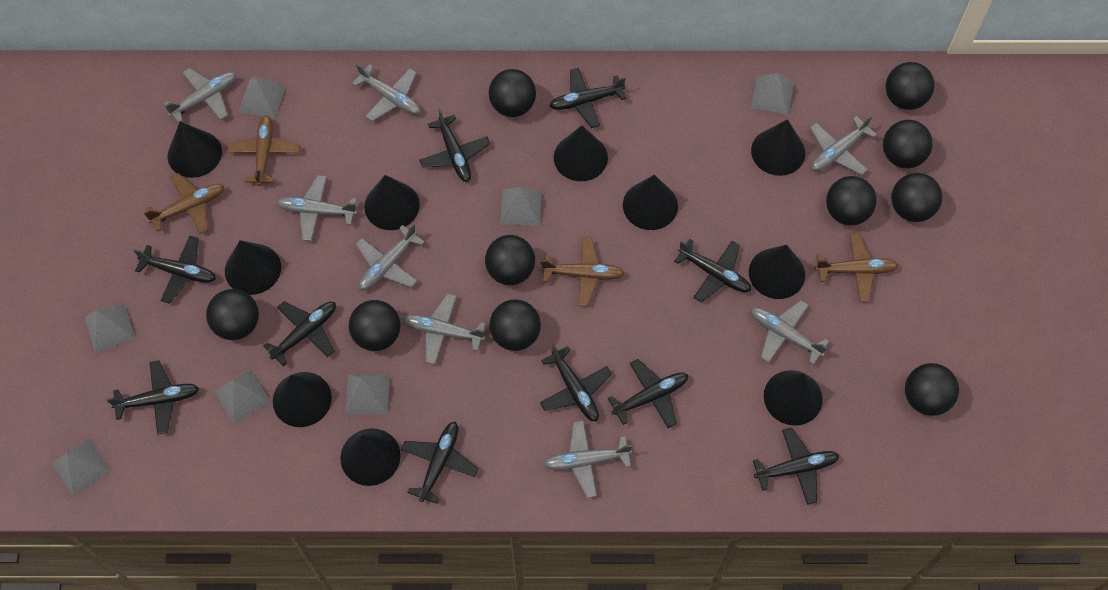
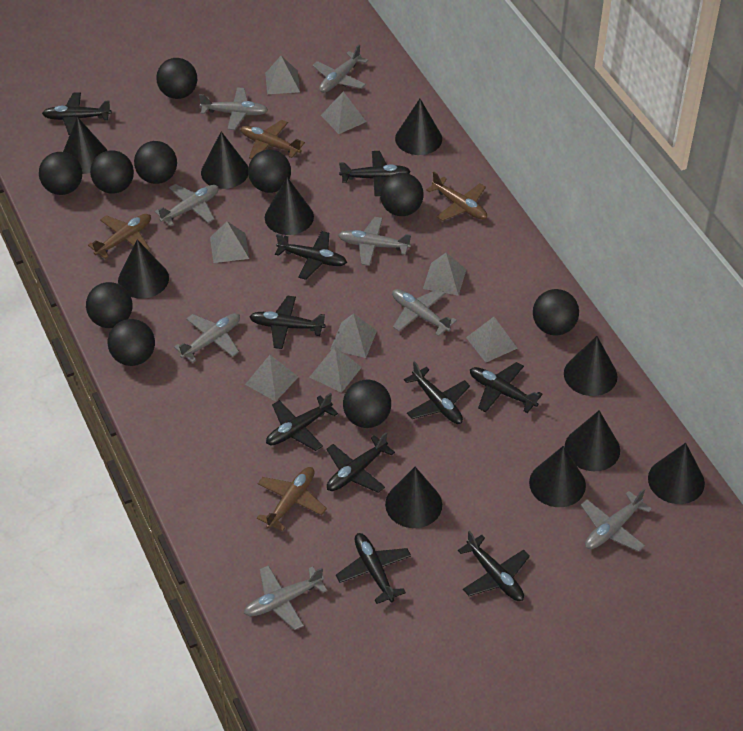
grey pyramid: 7 -> 8

